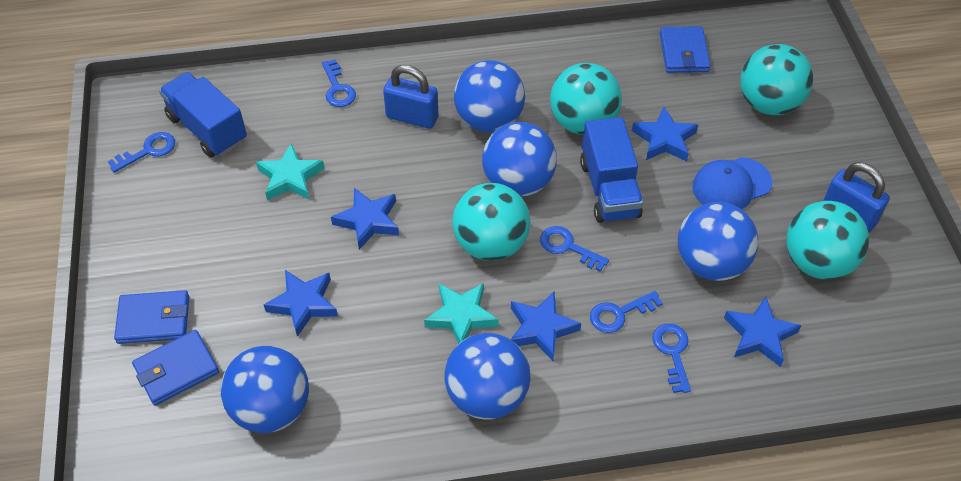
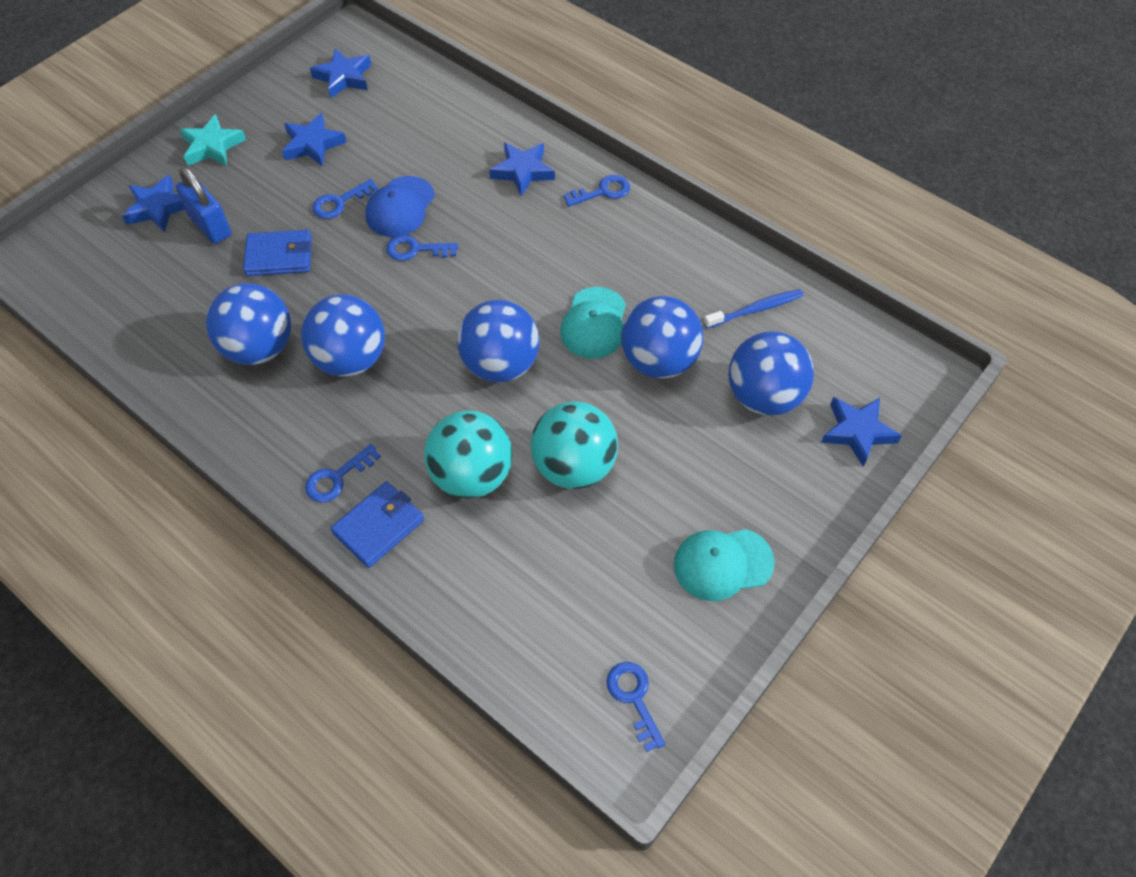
blue padlock: 2 -> 1
blue toothbrush: 0 -> 1
blue truck: 2 -> 0
blue wallet: 3 -> 2
turquoise ball: 4 -> 2
turquoise cap: 0 -> 2
turquoise star: 2 -> 1

